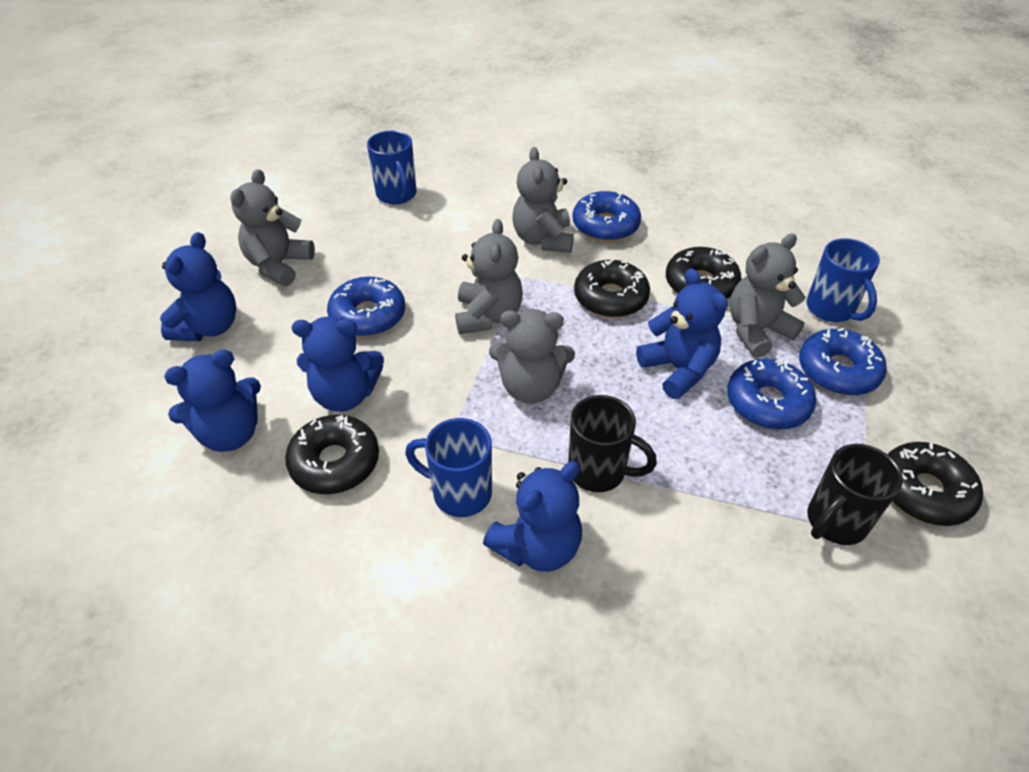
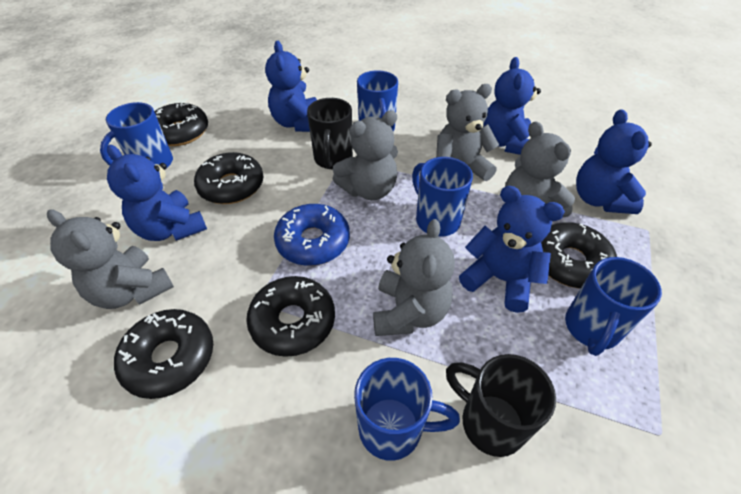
black donut: 4 -> 5
blue donut: 4 -> 1
blue mug: 3 -> 5

